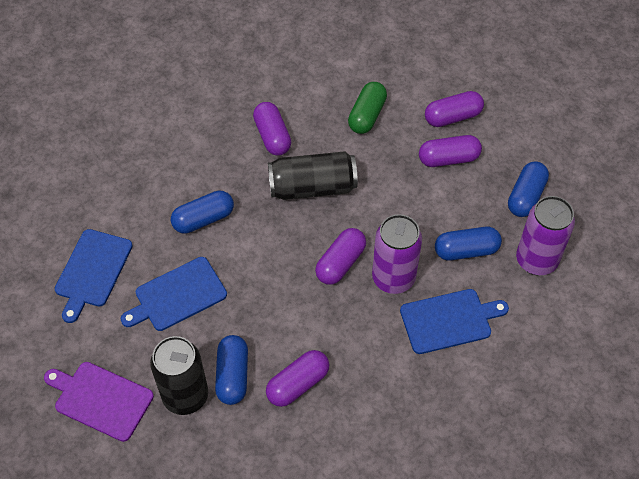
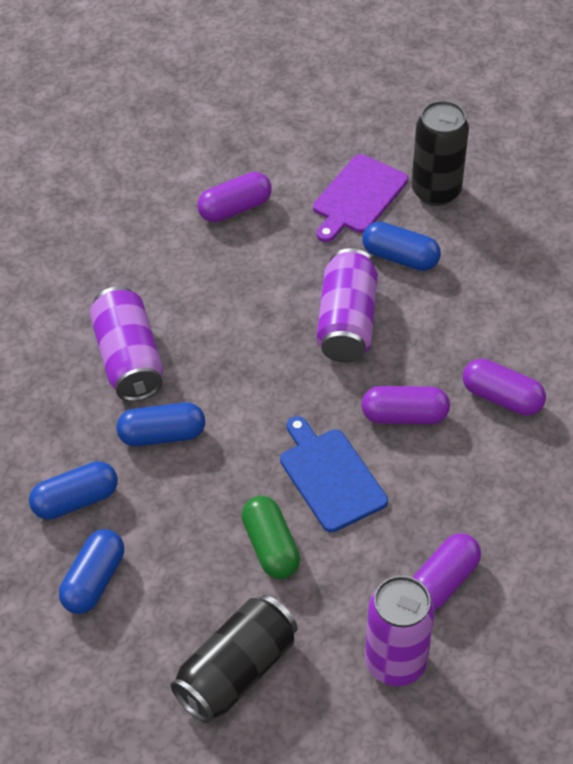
blue cutting board: 3 -> 1
purple can: 2 -> 3
purple capsule: 5 -> 4

